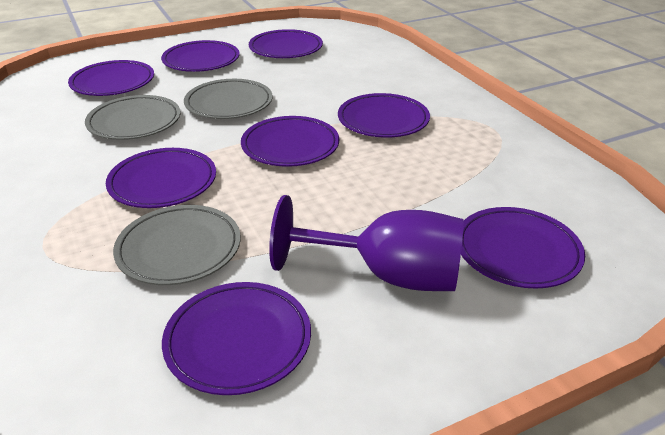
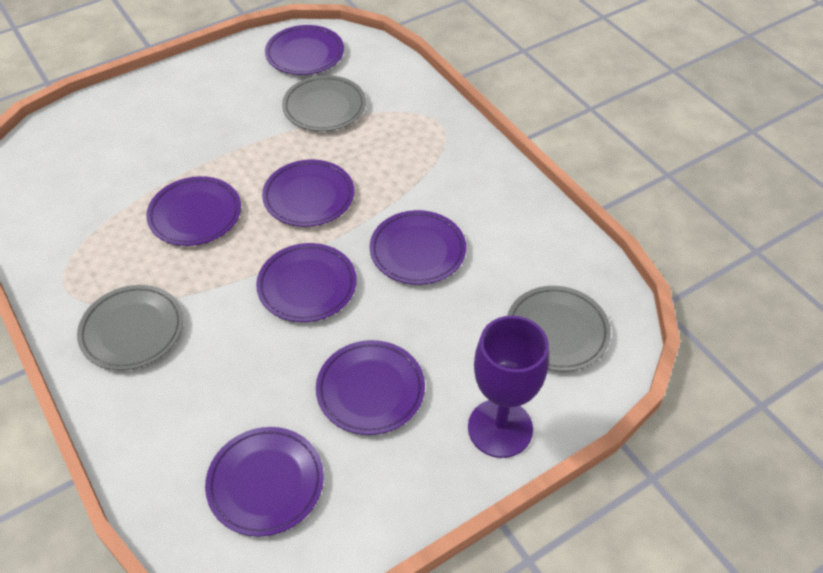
purple plate: 8 -> 7

